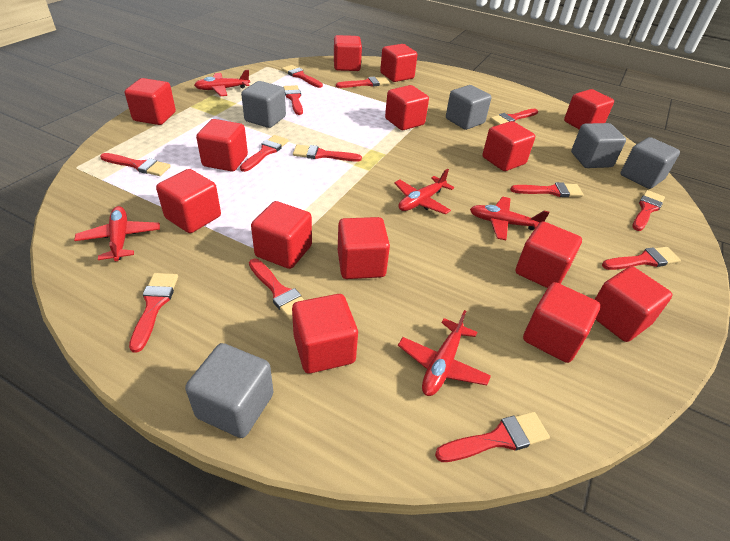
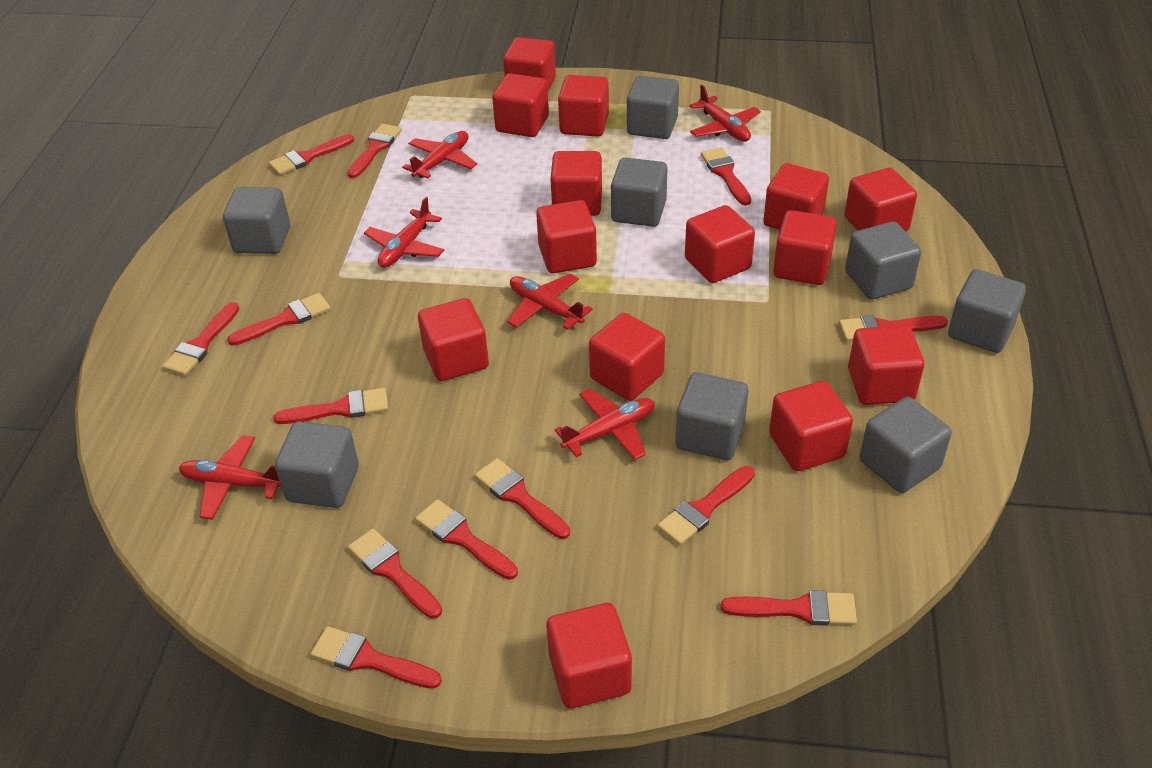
grey cube: 5 -> 8
red plane: 5 -> 6

